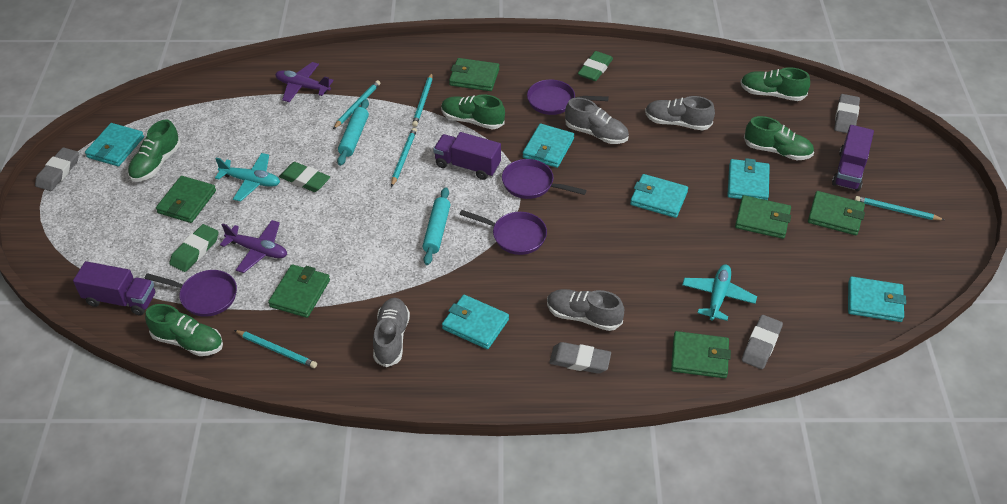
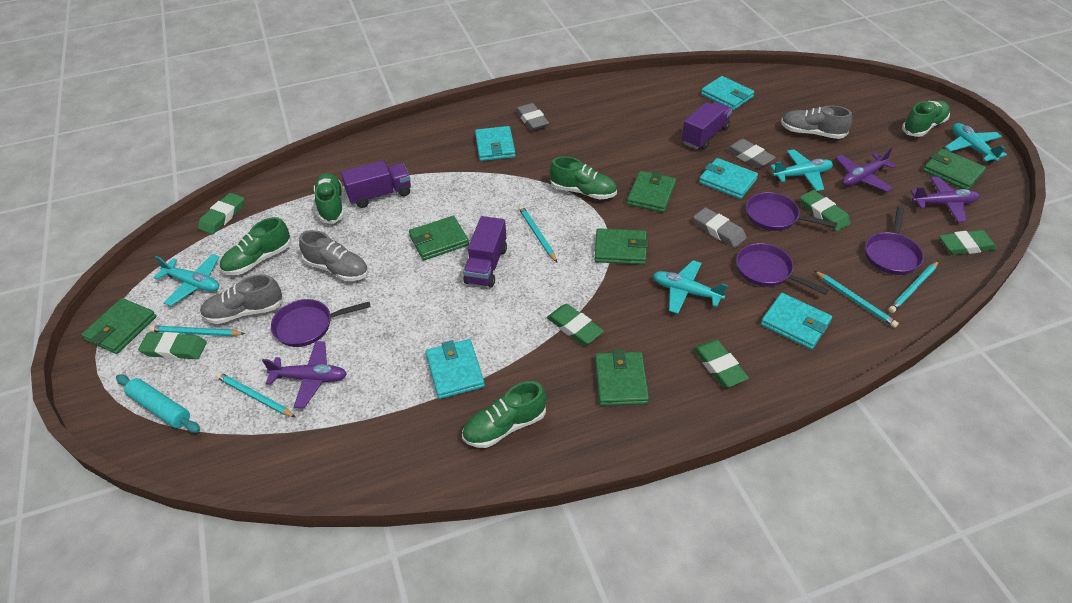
green eraser: 3 -> 6
grey eraser: 4 -> 3
grey shoe: 4 -> 3
purple plane: 2 -> 3
turquoise plane: 2 -> 4
turquoise rolling pin: 2 -> 1
turquoise wallet: 6 -> 5

